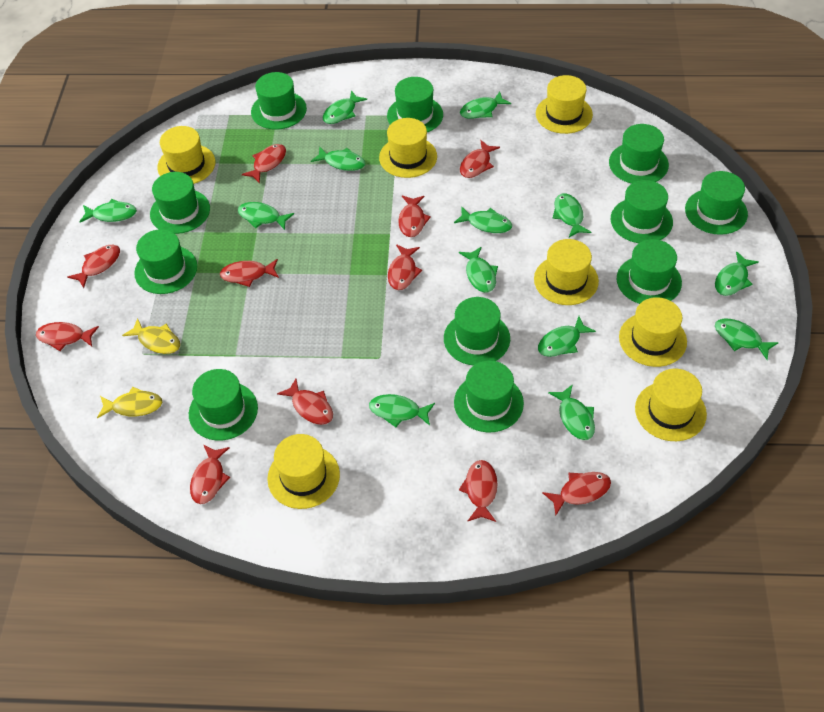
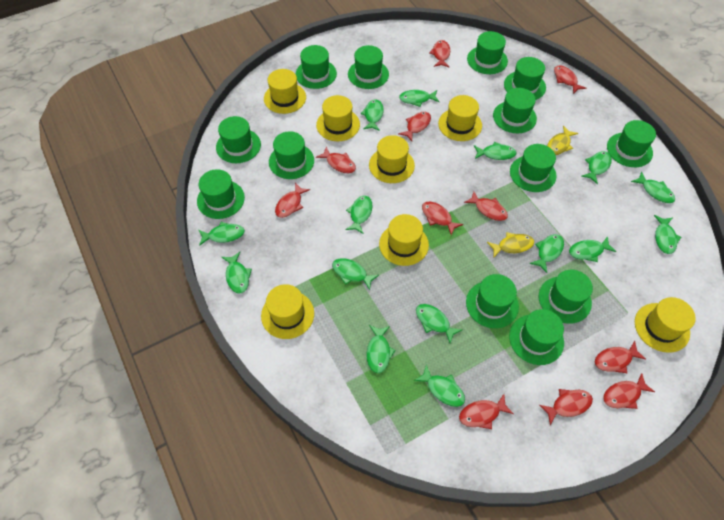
green fish: 13 -> 15
green hat: 11 -> 13

